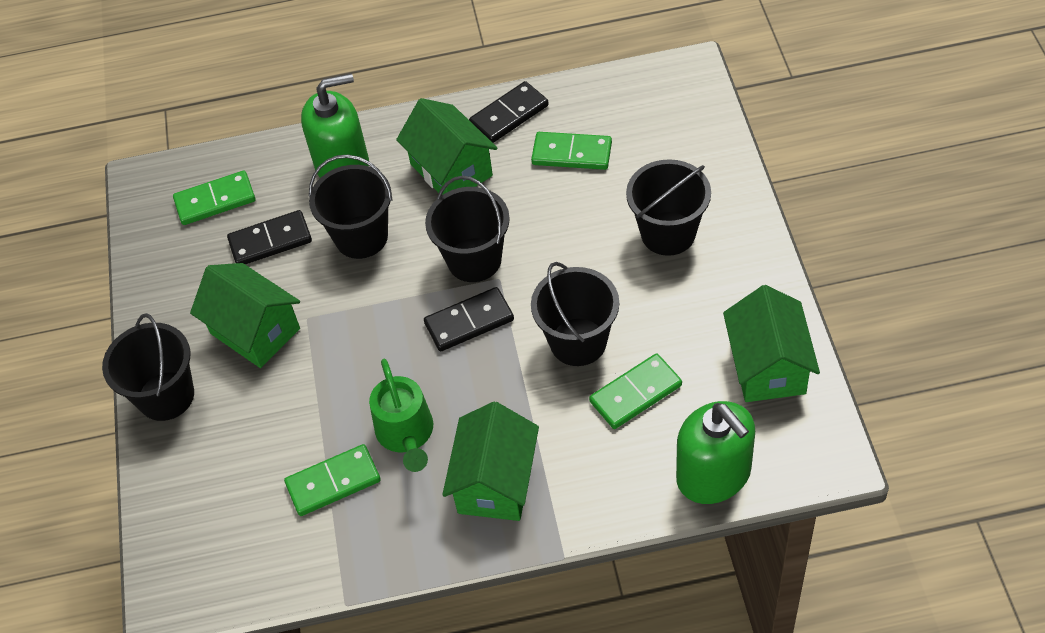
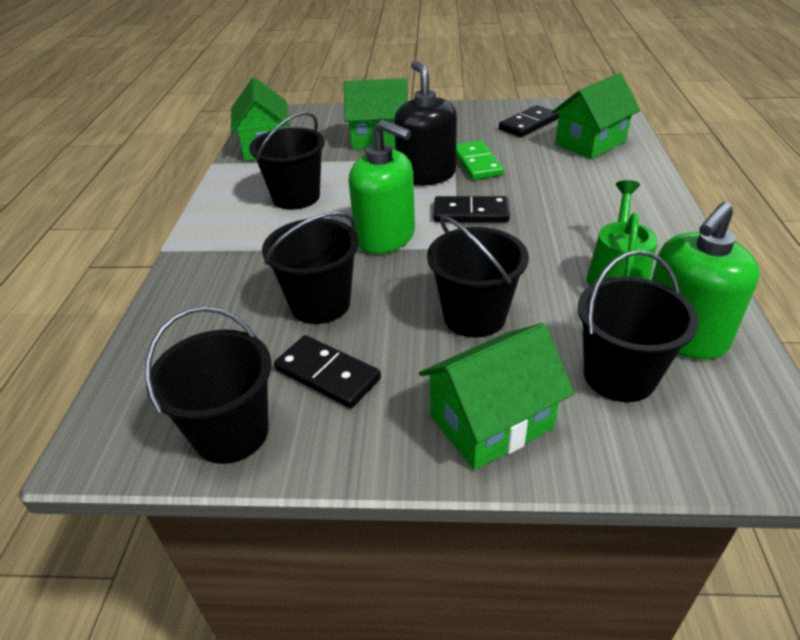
black soap dispenser: 0 -> 1
green domino: 4 -> 1

